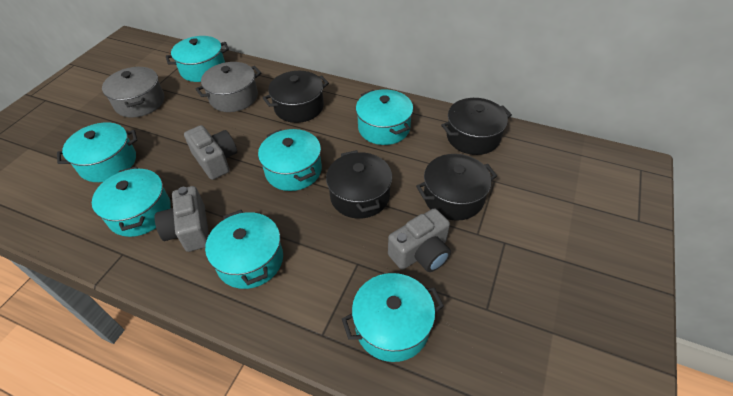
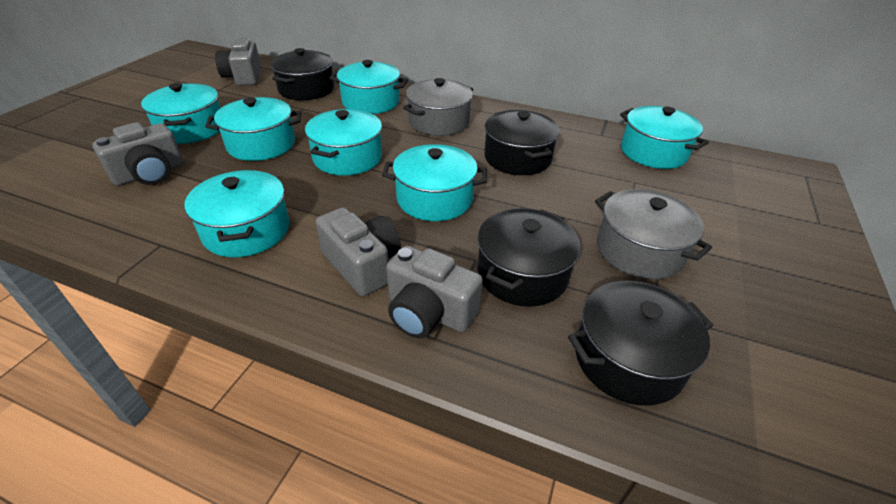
grey camera: 3 -> 4

